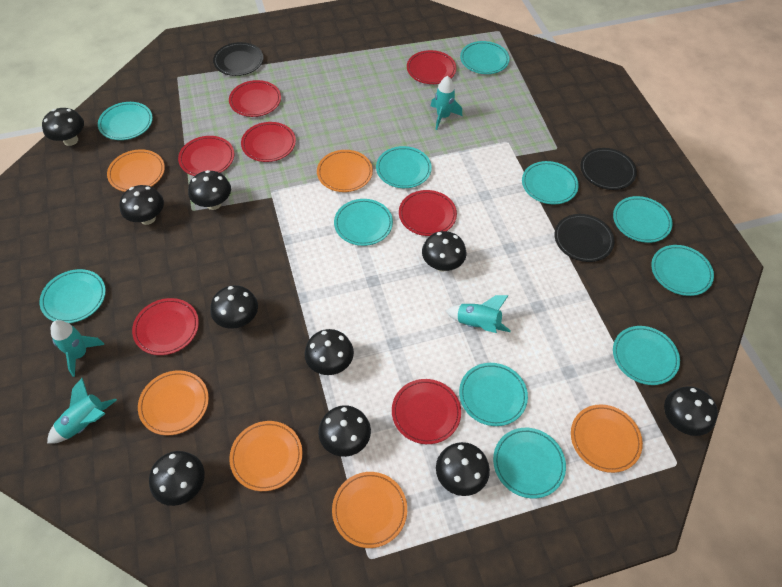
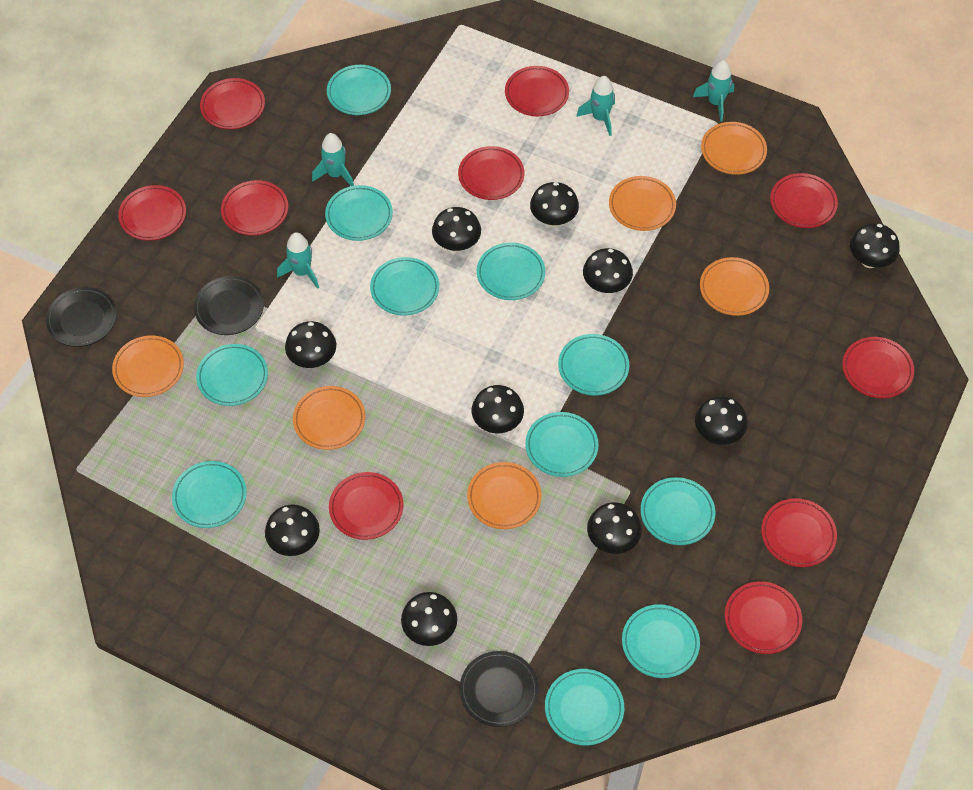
red plate: 7 -> 10

